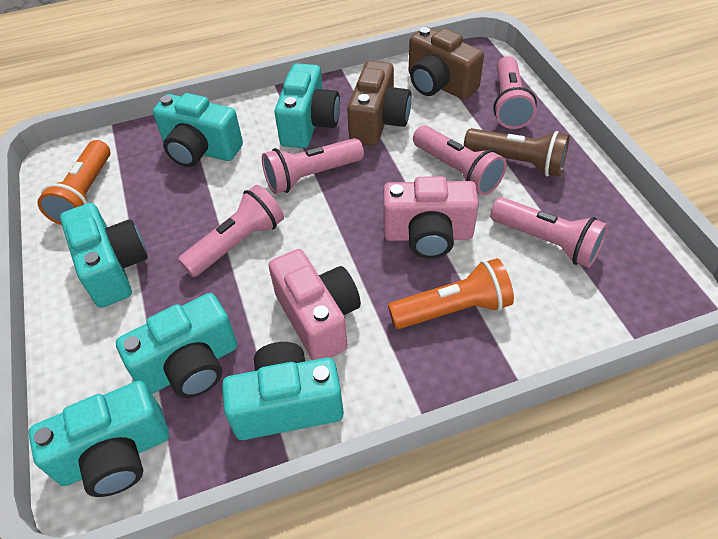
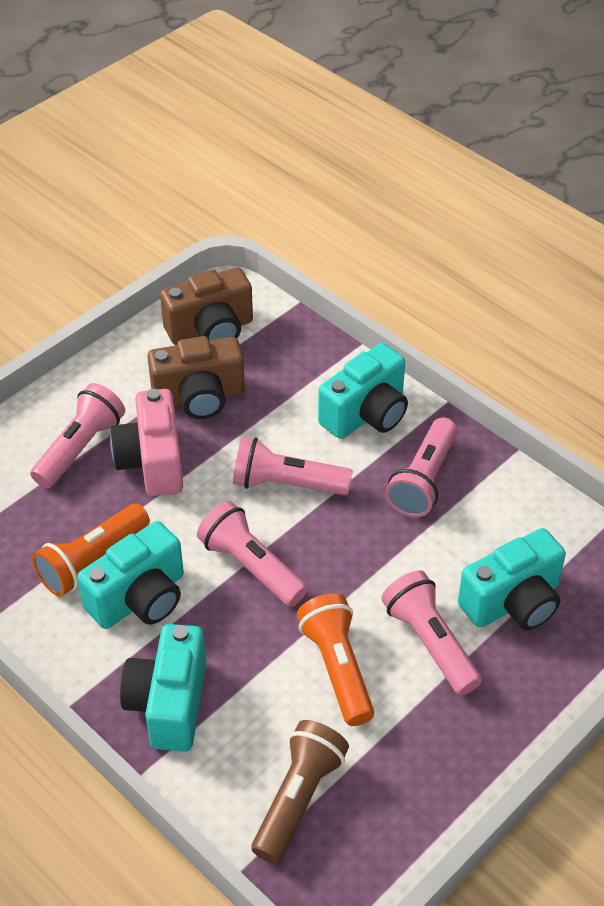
pink camera: 2 -> 1
turquoise camera: 6 -> 4

